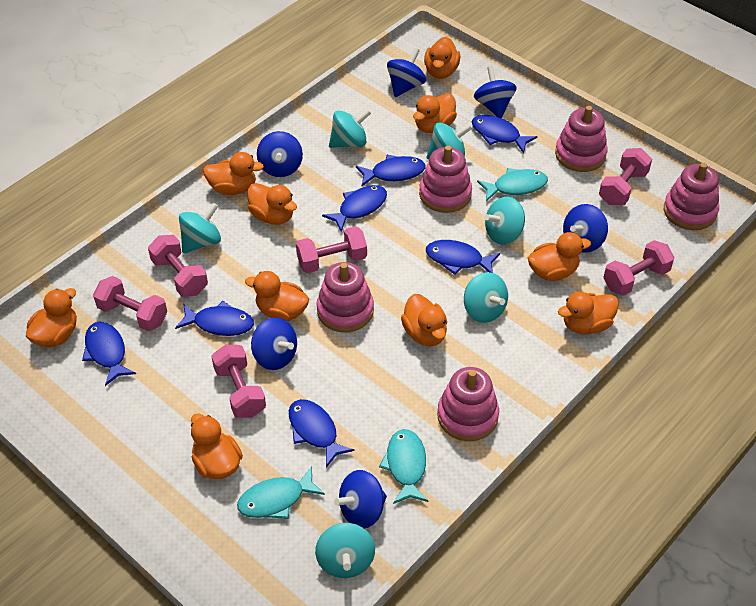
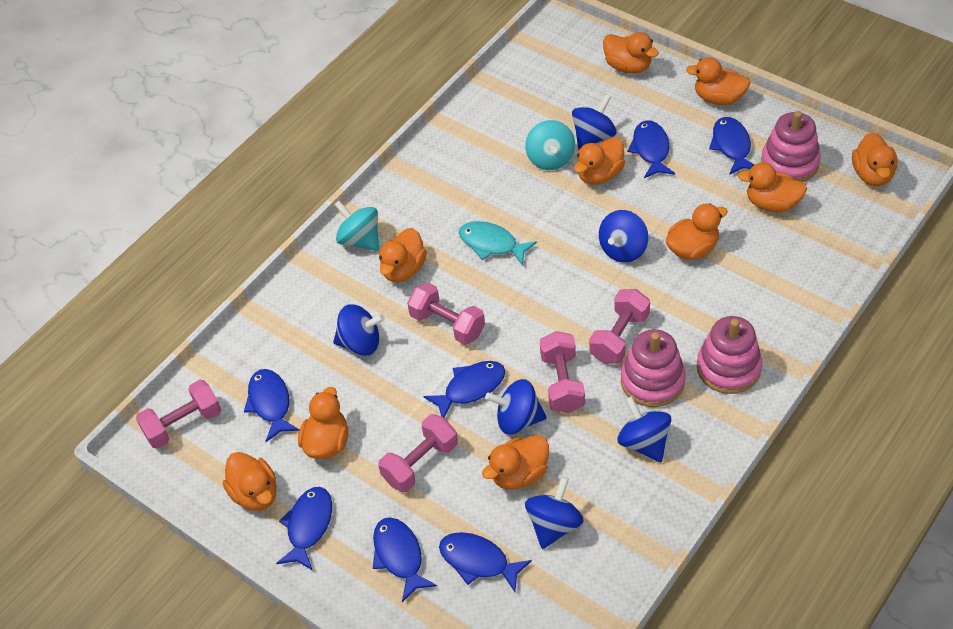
pink dumbbell: 6 -> 5
pink stacking toy: 5 -> 3
turquoise fish: 3 -> 1
turquoise spinning top: 6 -> 2

